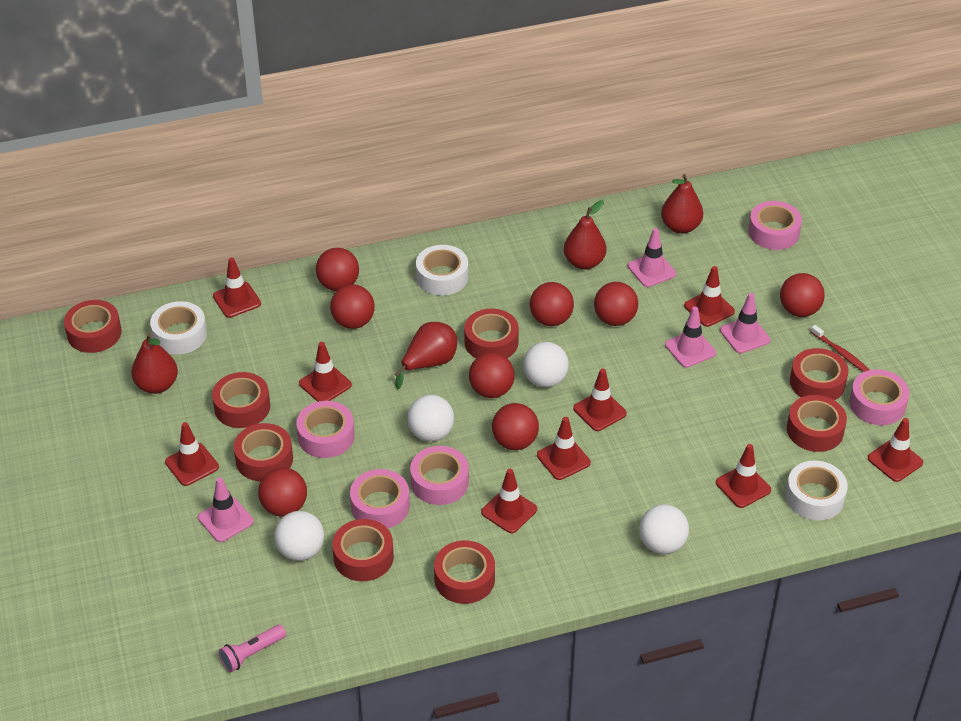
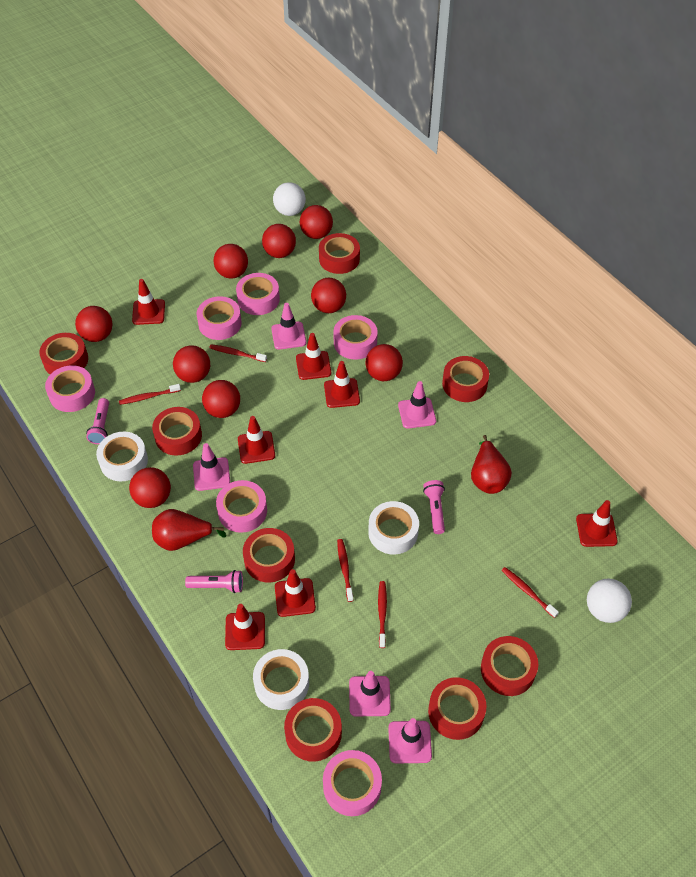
pink flashlight: 1 -> 3
pink tape: 5 -> 6
pink traffic cone: 4 -> 5
red ball: 8 -> 9
red pear: 4 -> 2
red toothbrush: 1 -> 5
red traffic cone: 9 -> 7
white ball: 4 -> 2

